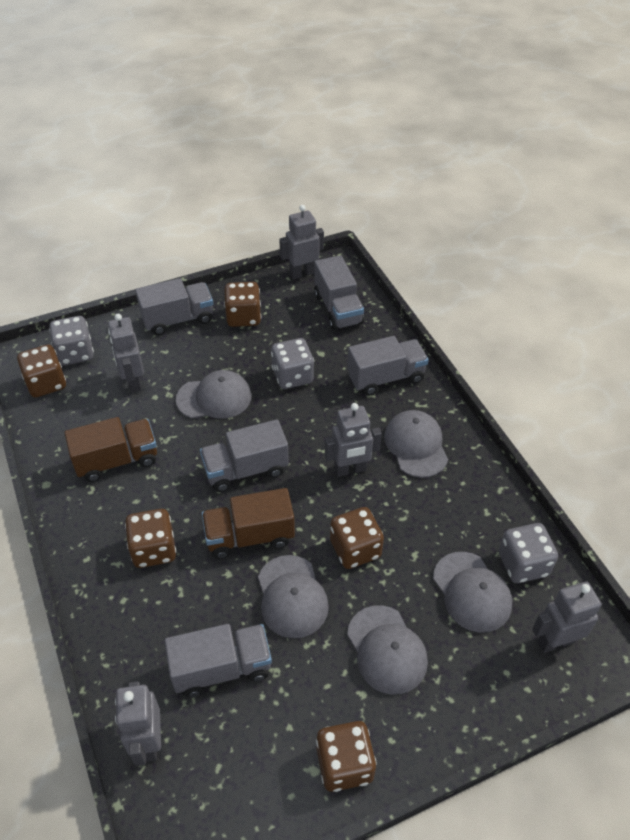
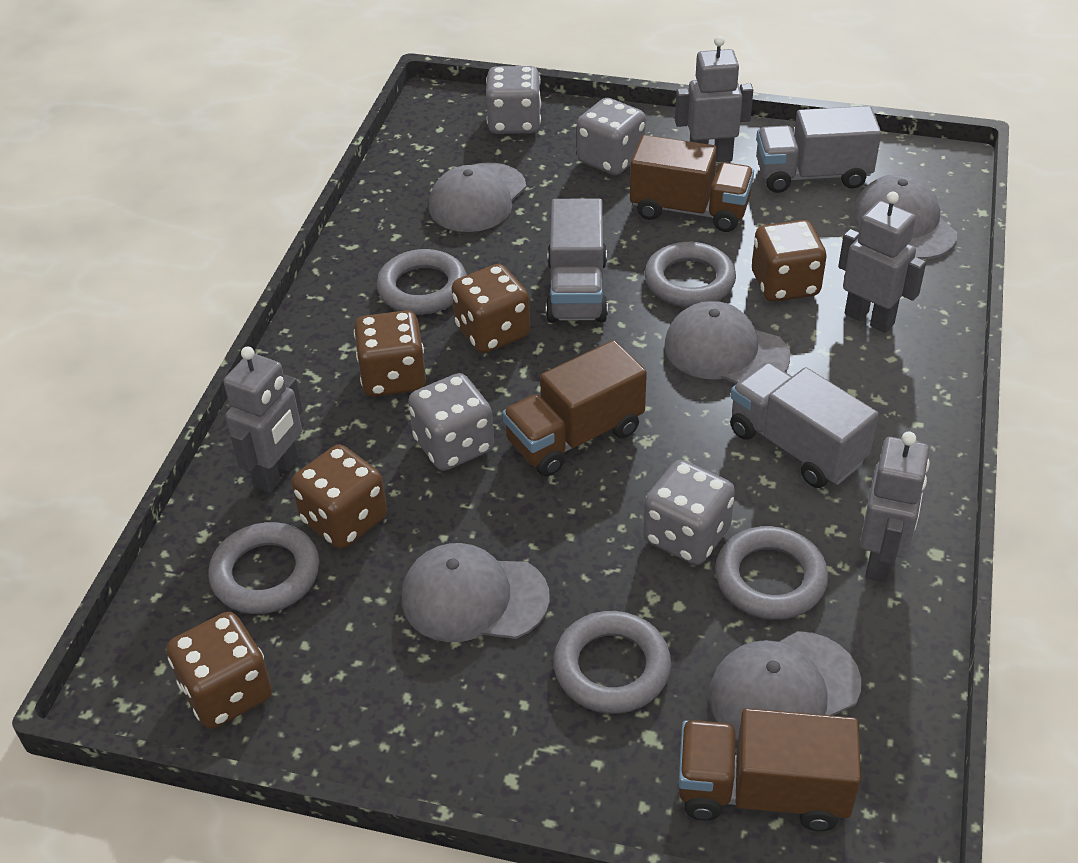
brown truck: 2 -> 3
grey dice: 3 -> 4
grey ring: 0 -> 5
grey robot: 5 -> 4
grey truck: 5 -> 3

